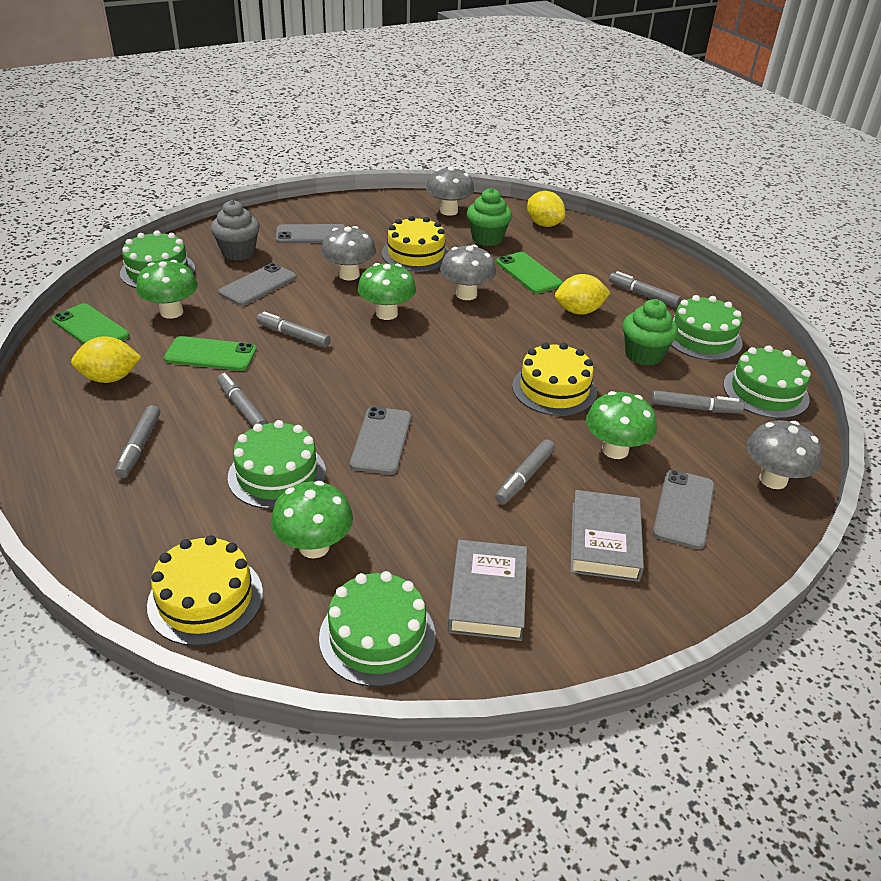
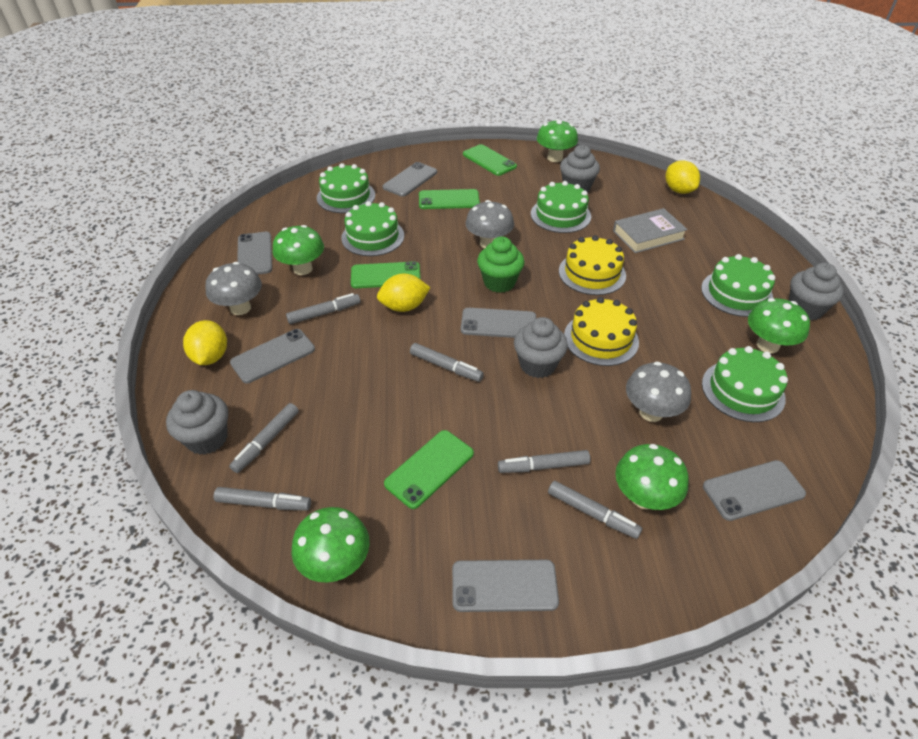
green cupcake: 2 -> 1
green mushroom: 4 -> 5
green phone: 3 -> 4
grey book: 2 -> 1
grey cupcake: 1 -> 4
grey mushroom: 4 -> 3
grey phone: 4 -> 6
yellow cake: 3 -> 2

